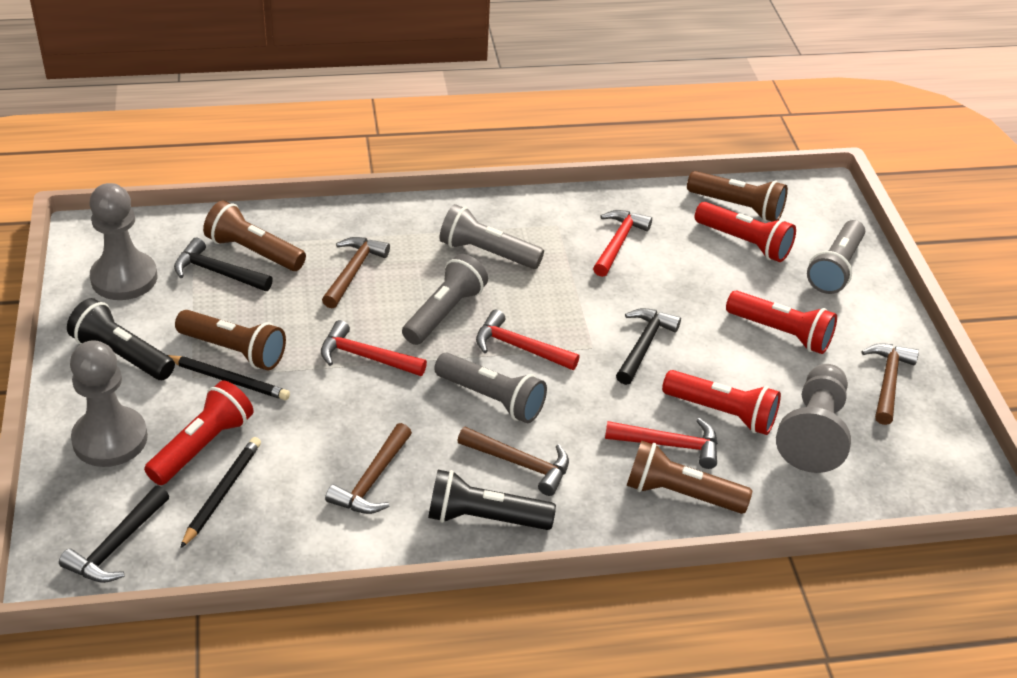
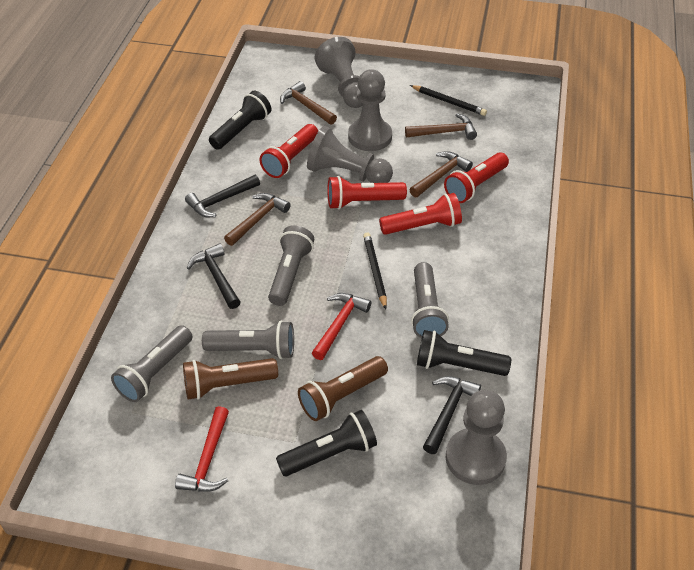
black flashlight: 2 -> 3
brown flashlight: 4 -> 2
grey pawn: 3 -> 4
red hammer: 4 -> 2

